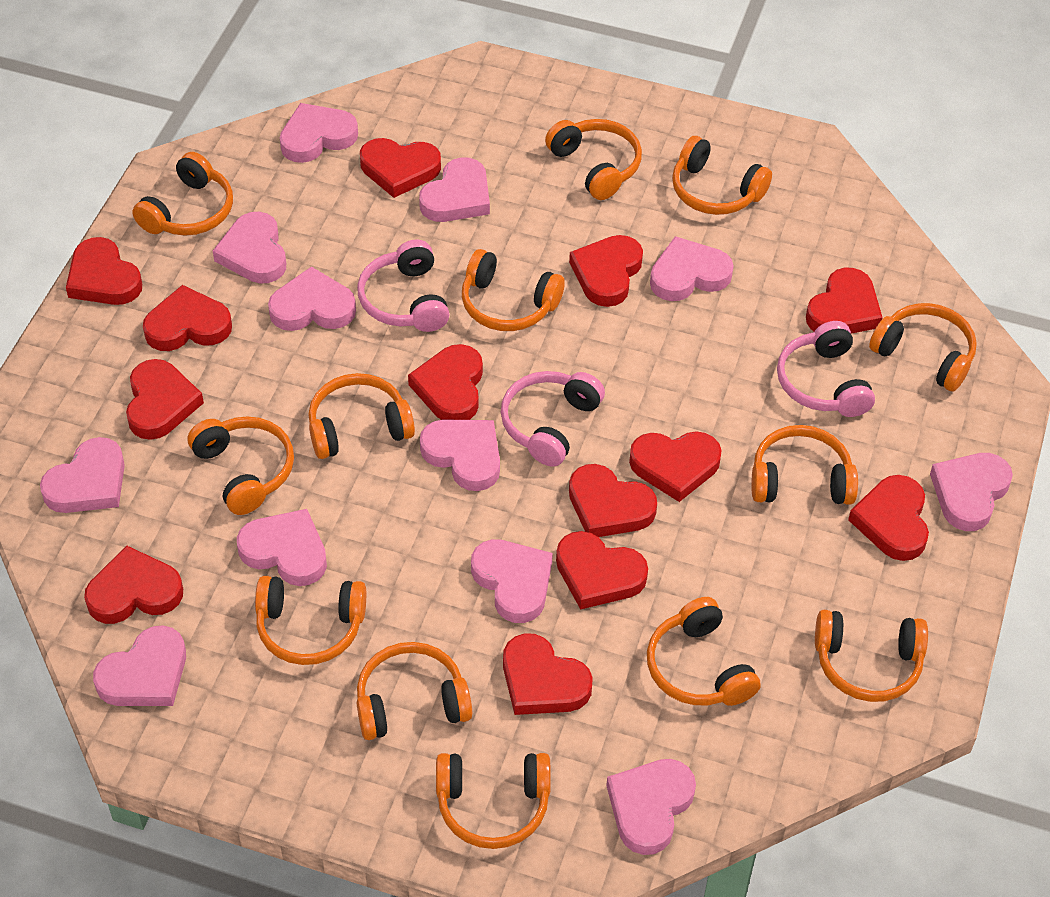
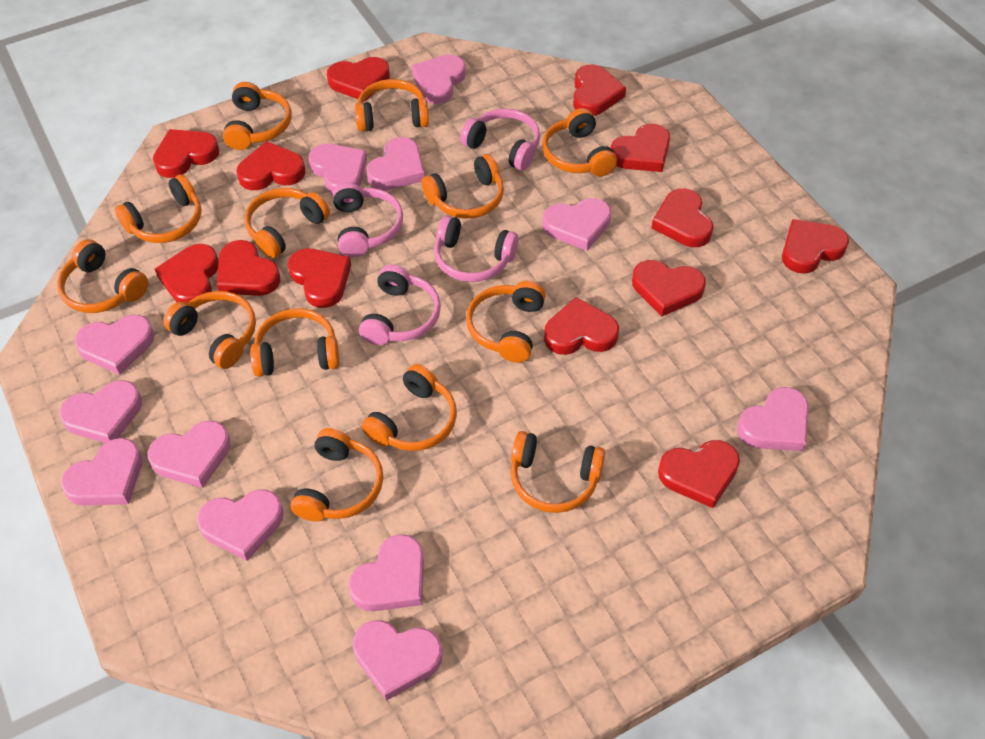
pink headphones: 3 -> 4

